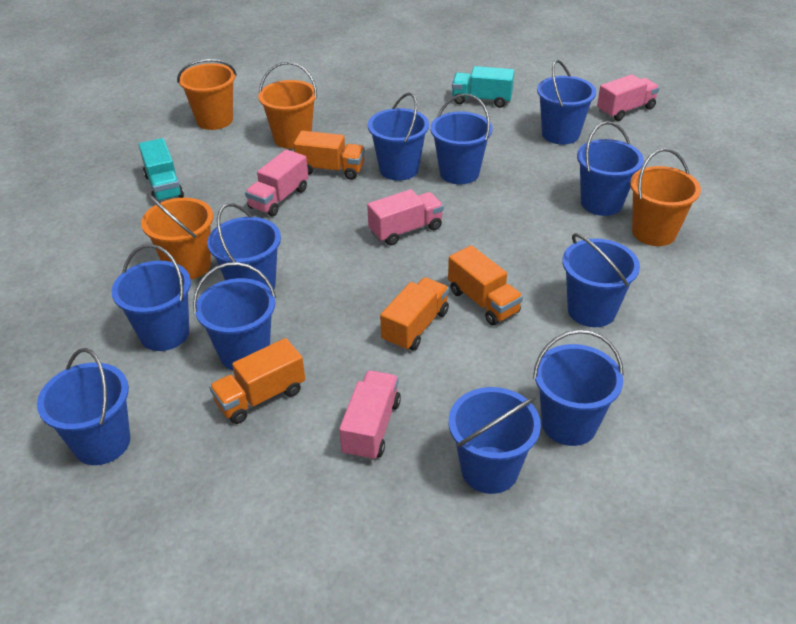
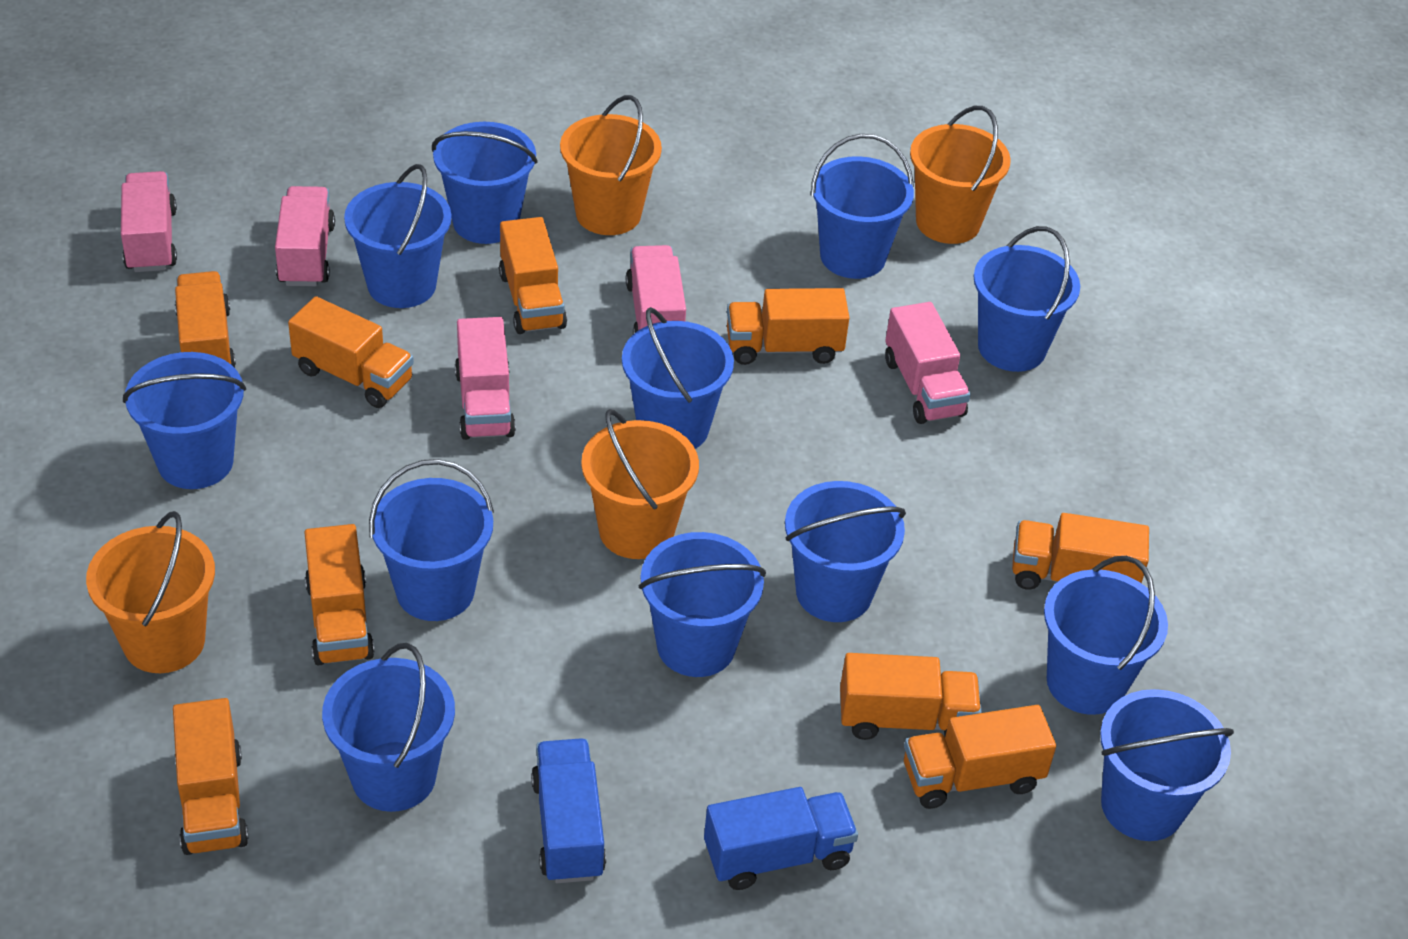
blue bucket: 11 -> 12
blue truck: 0 -> 2
orange truck: 4 -> 9
pink truck: 4 -> 5
turquoise truck: 2 -> 0

